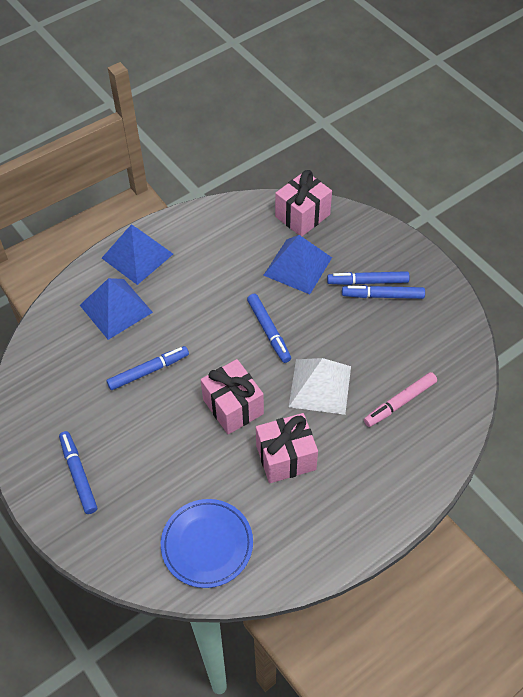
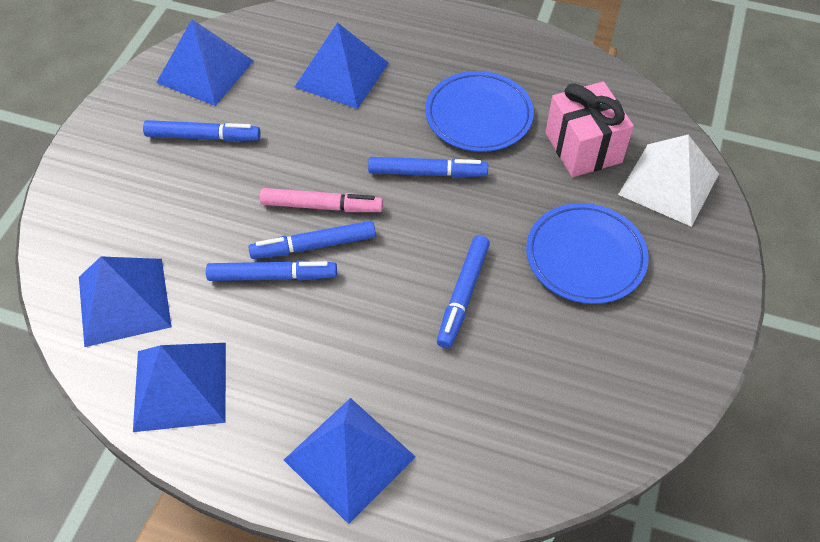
blue plate: 1 -> 2
blue pyramid: 3 -> 5
pink gift: 3 -> 1

